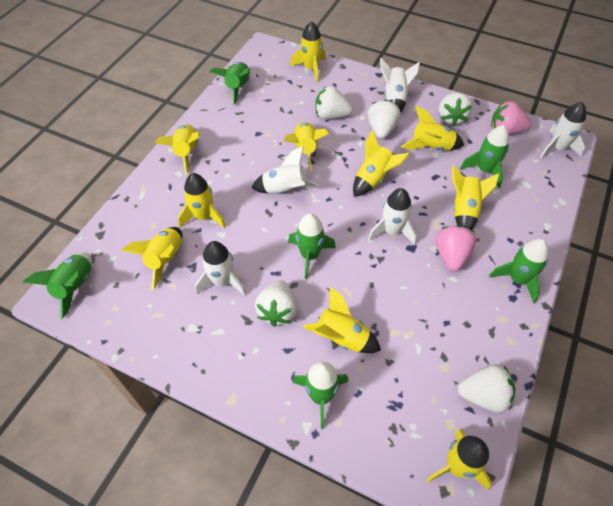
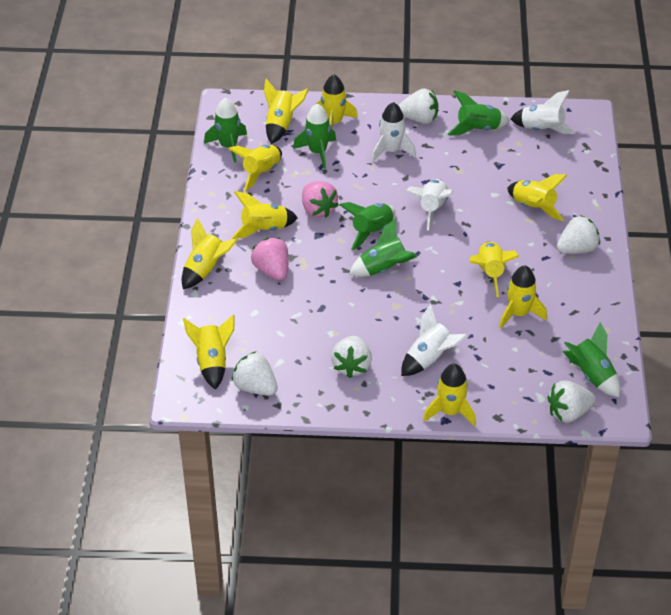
white rocket: 5 -> 4

